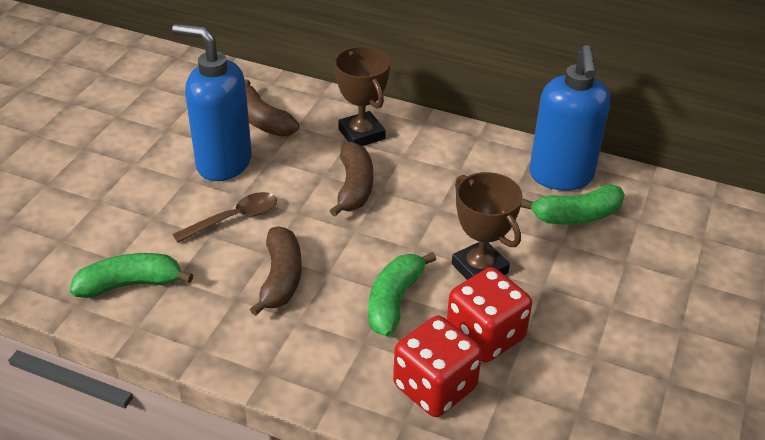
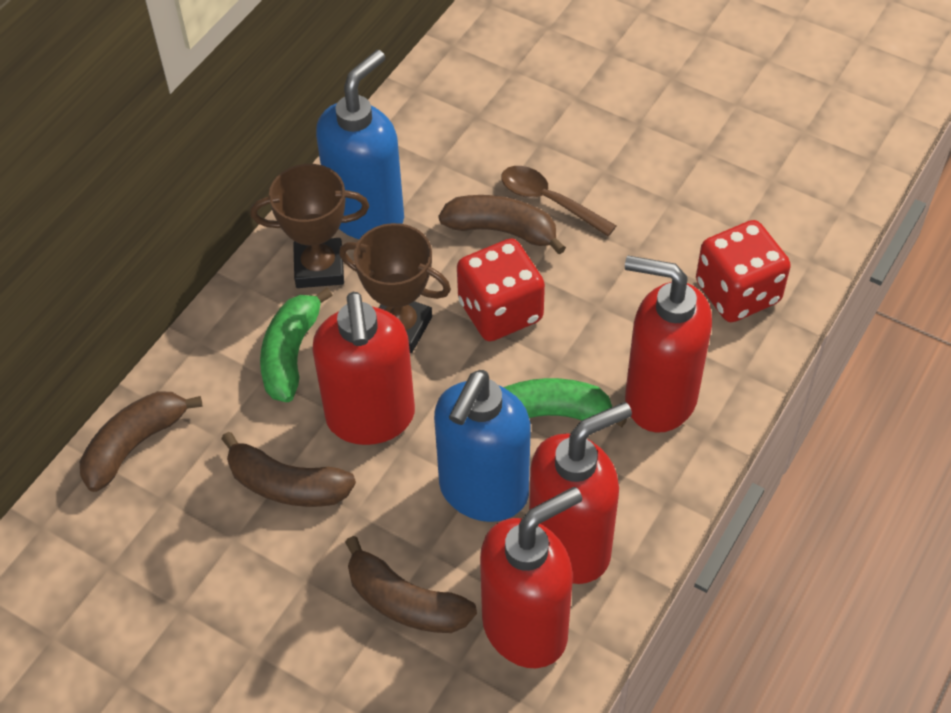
brown banana: 3 -> 4
green banana: 3 -> 2
red soap dispenser: 0 -> 4

